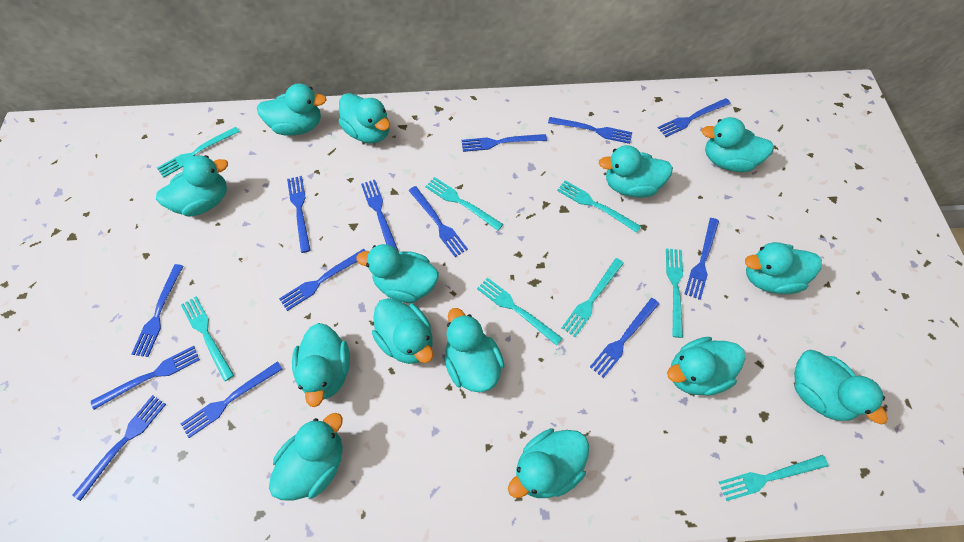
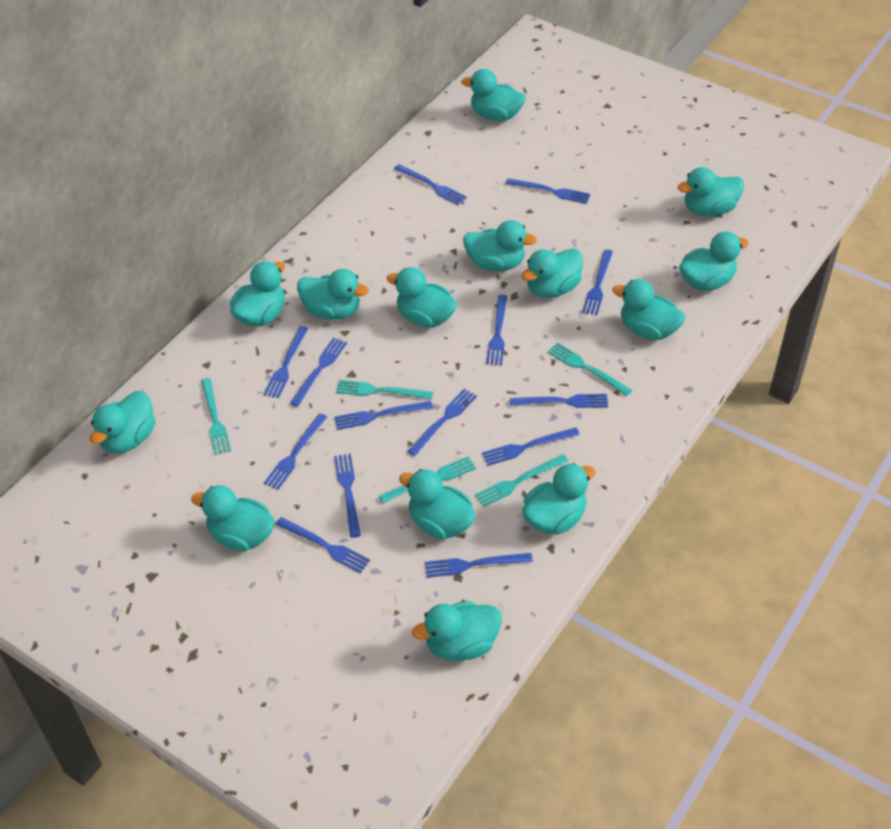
blue fork: 13 -> 14
turquoise fork: 8 -> 5

